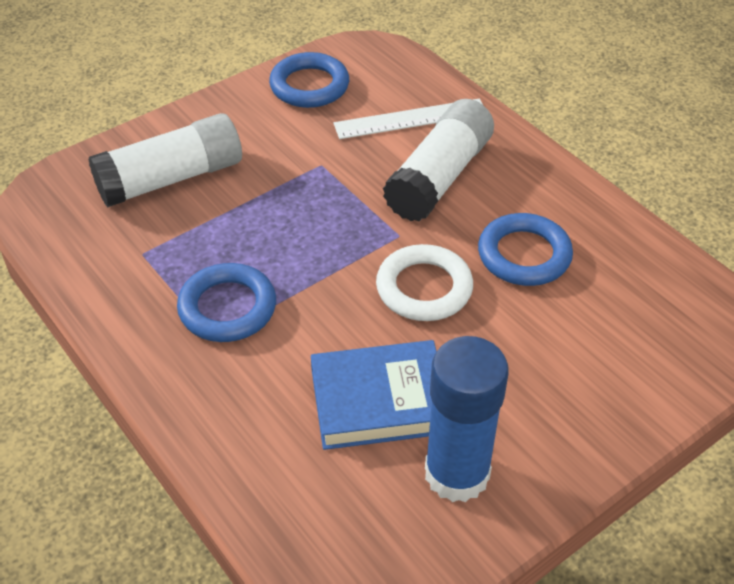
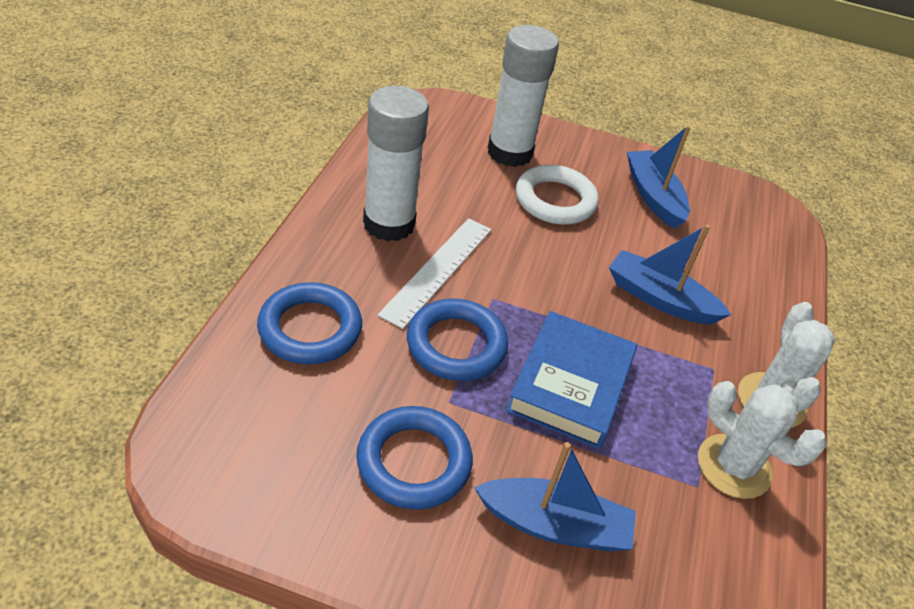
blue boat: 0 -> 3
blue glue stick: 1 -> 0
white cactus: 0 -> 2

